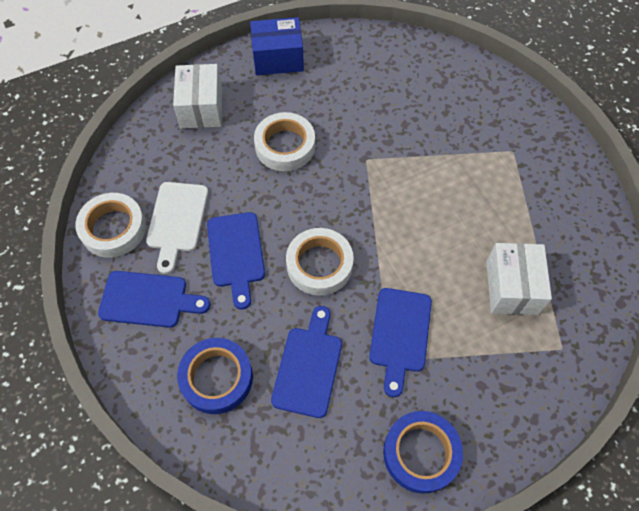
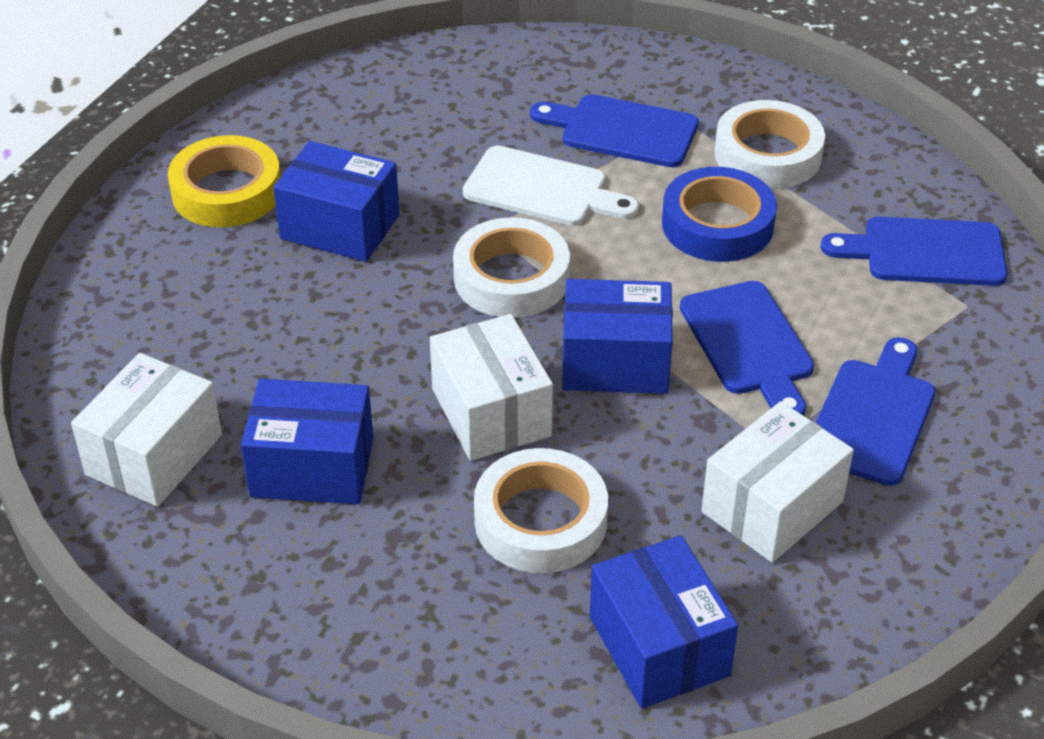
blue box: 1 -> 4
blue tape: 2 -> 1
white box: 2 -> 3
yellow tape: 0 -> 1

